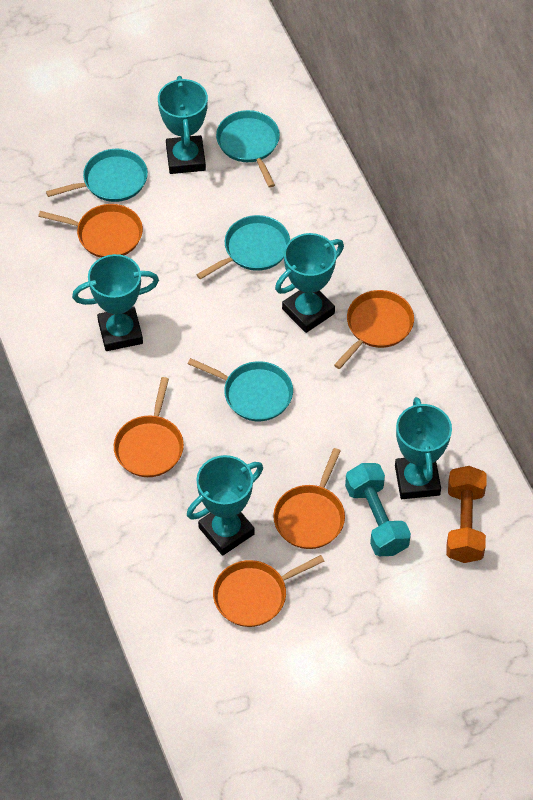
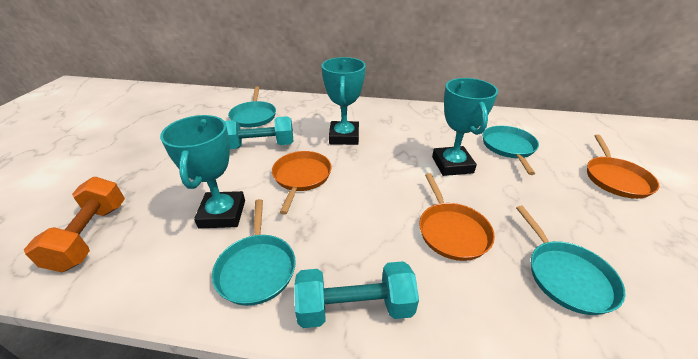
orange pan: 5 -> 3
turquoise dumbbell: 1 -> 2
turquoise trophy: 5 -> 3

